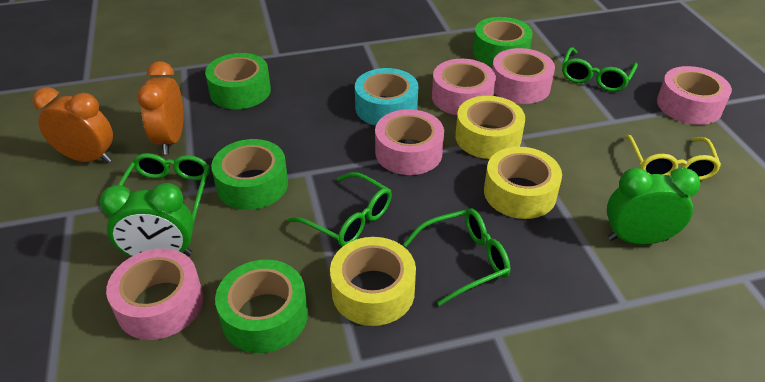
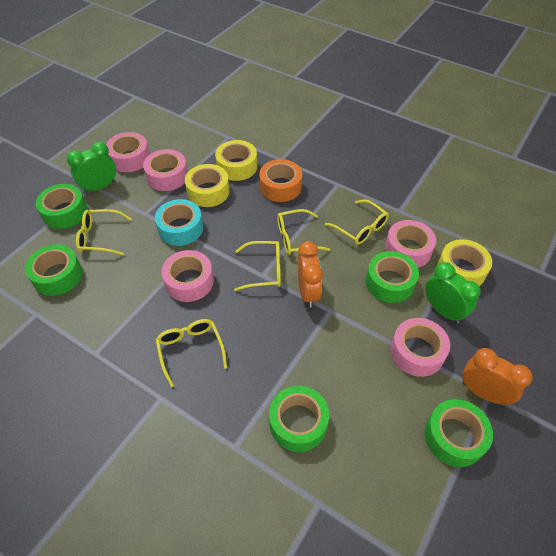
green glasses: 4 -> 0
green tape: 4 -> 5
orange tape: 0 -> 1
yellow glasses: 1 -> 5

